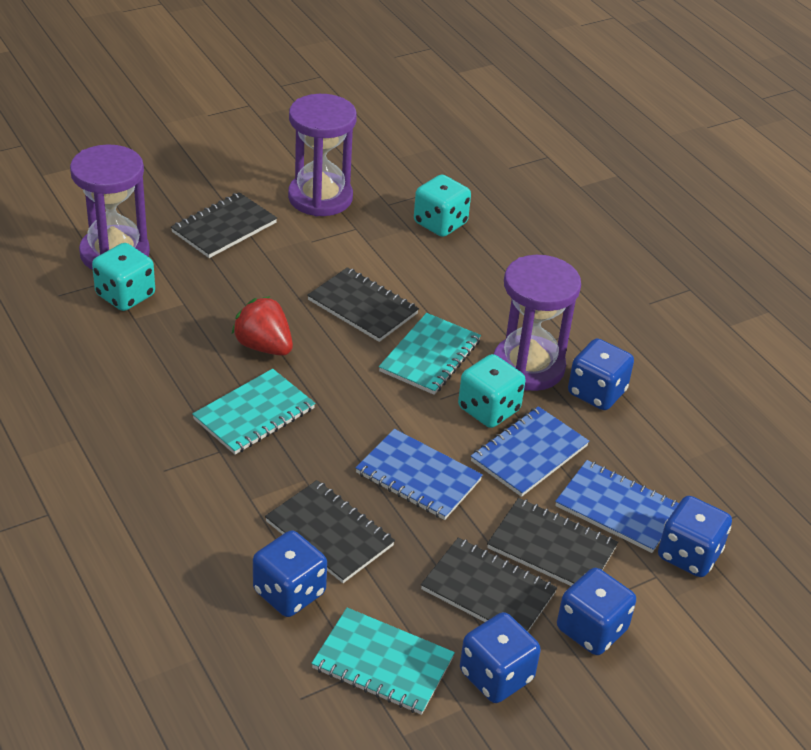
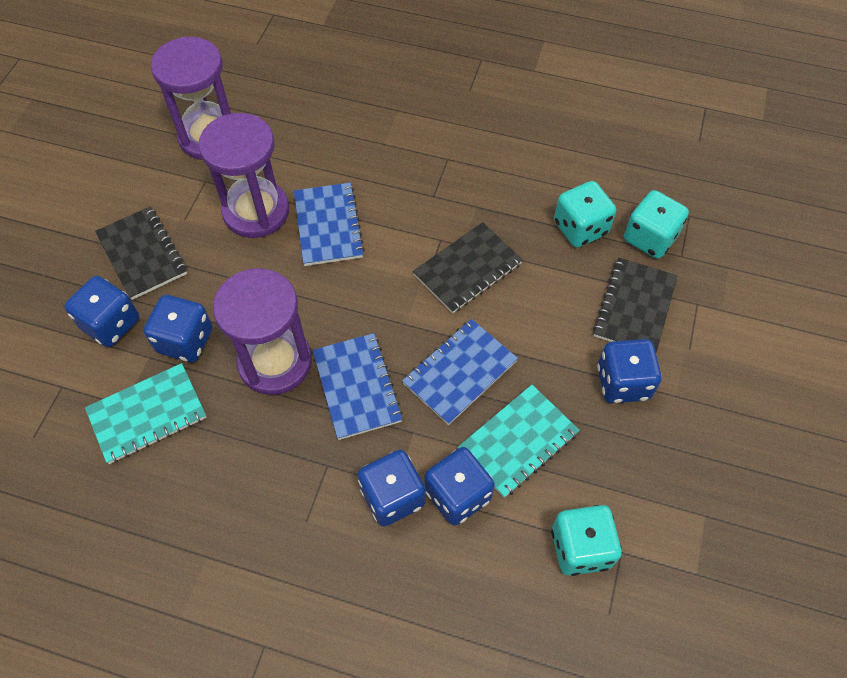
black notebook: 5 -> 3
red strawberry: 1 -> 0
turquoise notebook: 3 -> 2

